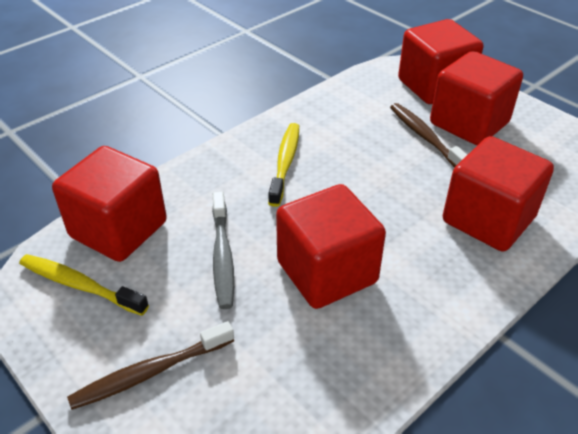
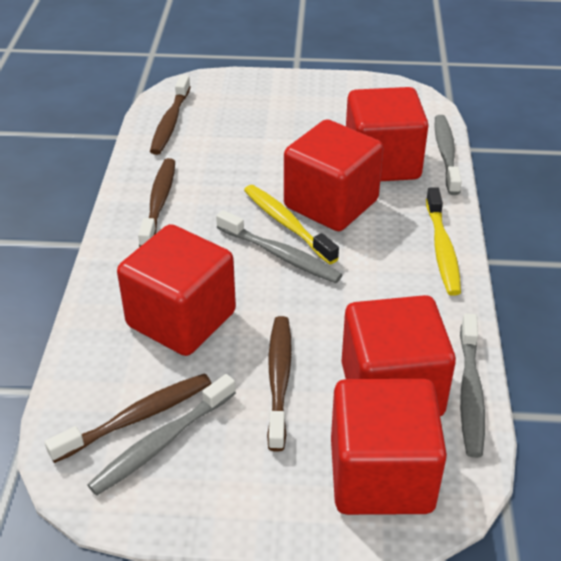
brown toothbrush: 2 -> 4
grey toothbrush: 1 -> 4

